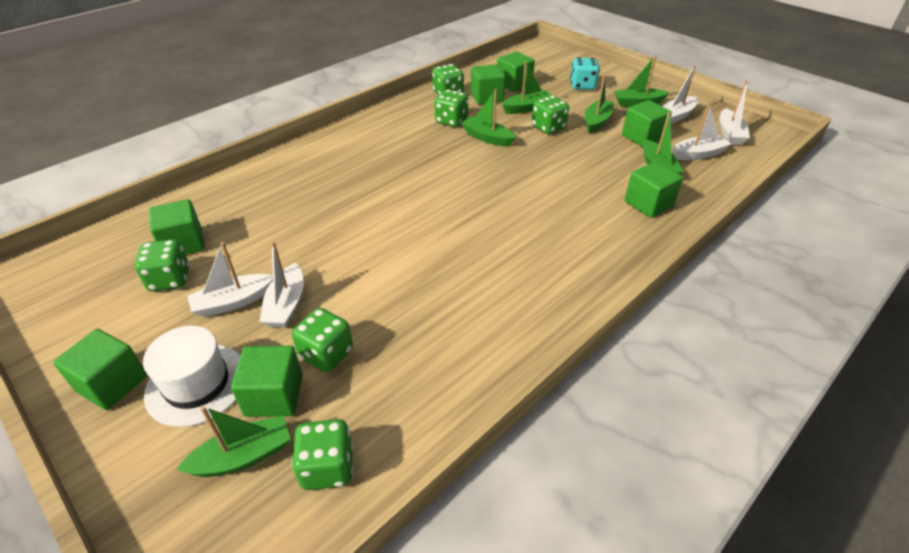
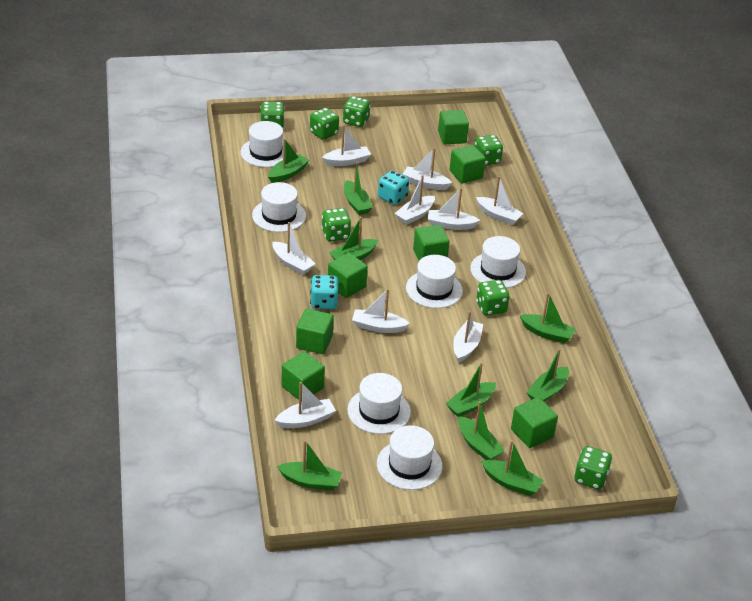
green boat: 6 -> 9
green dice: 6 -> 7
turquoise dice: 1 -> 2
white boat: 5 -> 9
white hat: 1 -> 6

